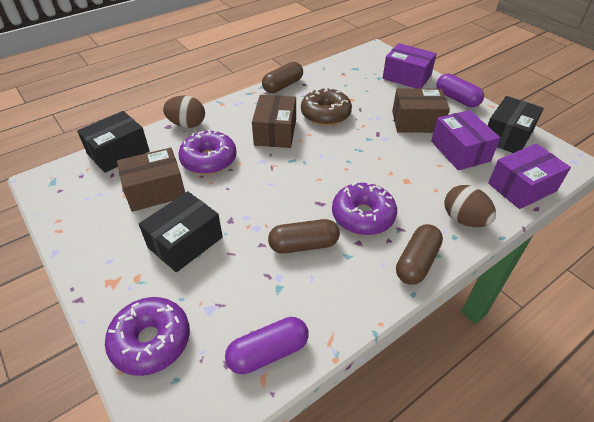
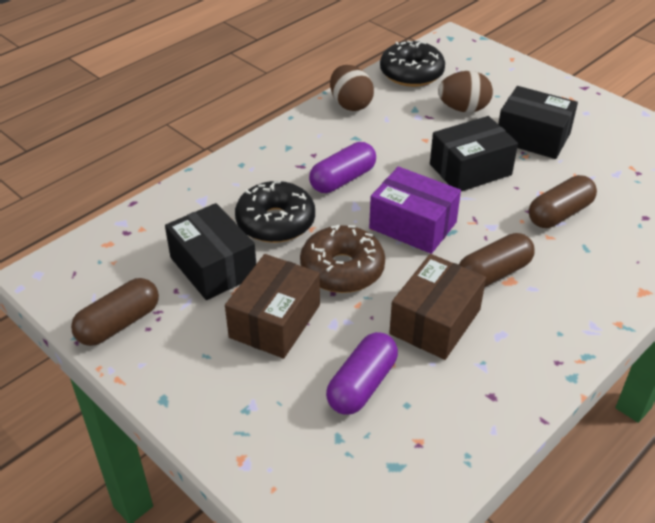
black donut: 0 -> 2
brown box: 3 -> 2
purple box: 3 -> 1
purple donut: 3 -> 0

